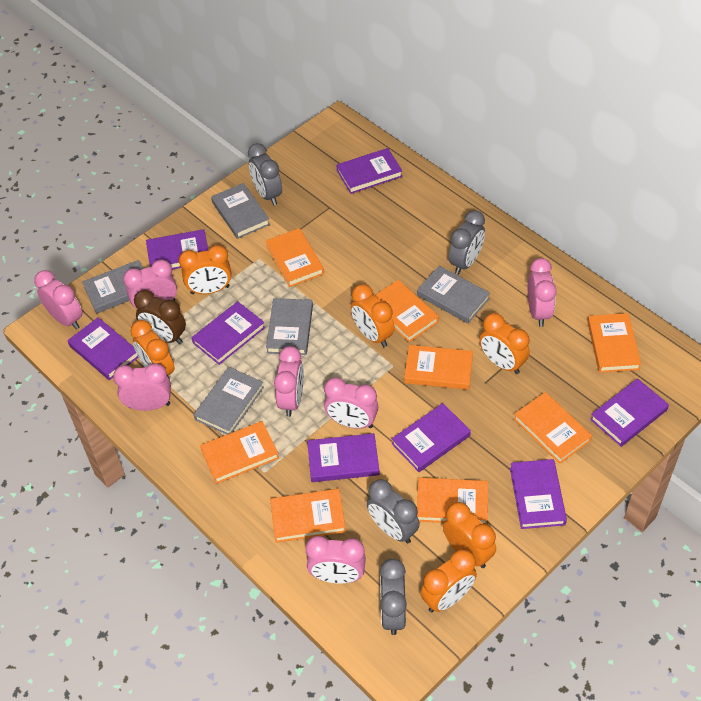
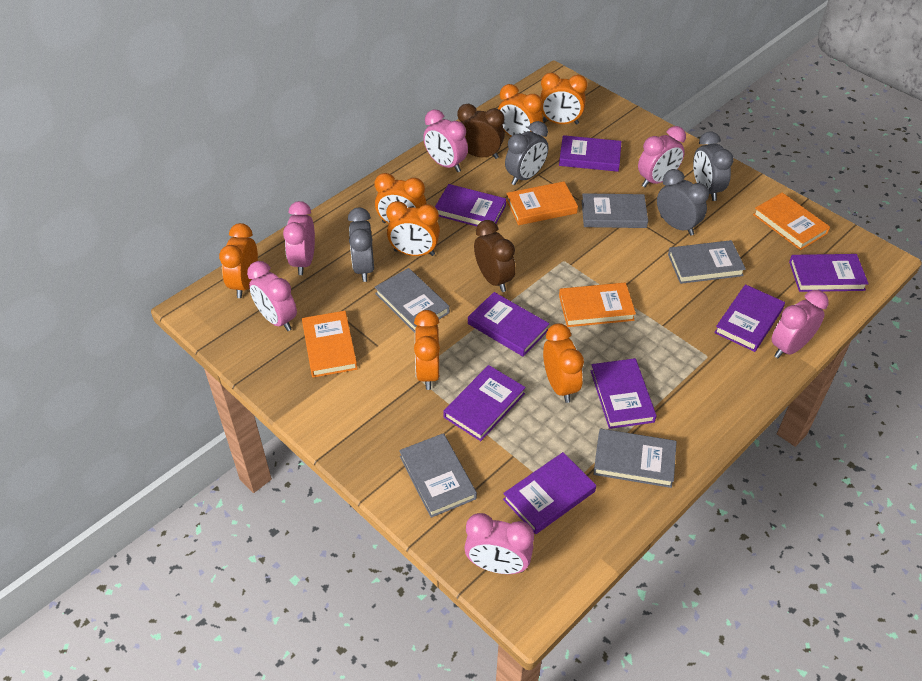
brown clock: 1 -> 2
orange book: 8 -> 4
orange clock: 6 -> 7
pink clock: 7 -> 6

